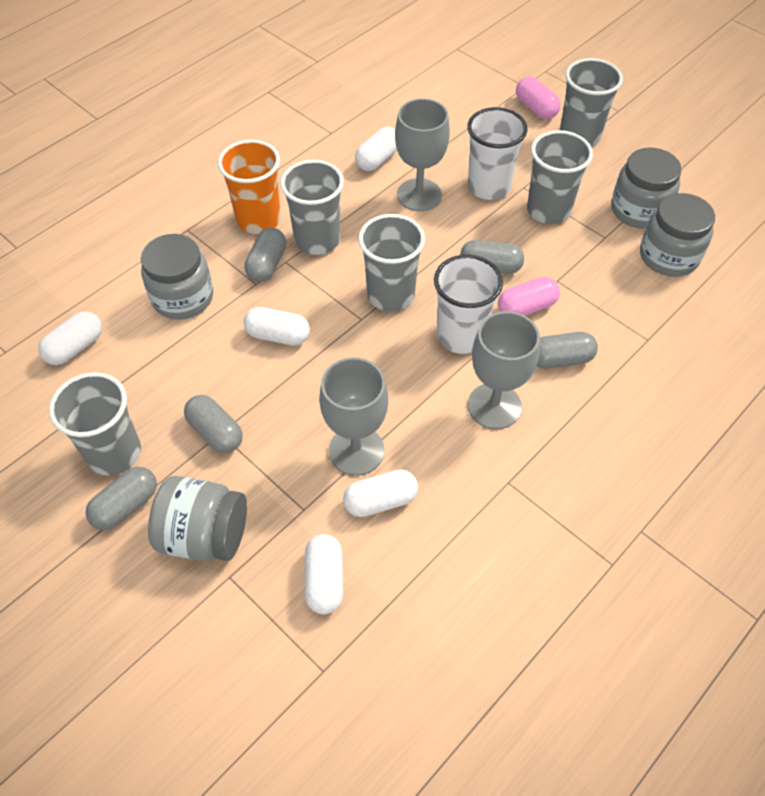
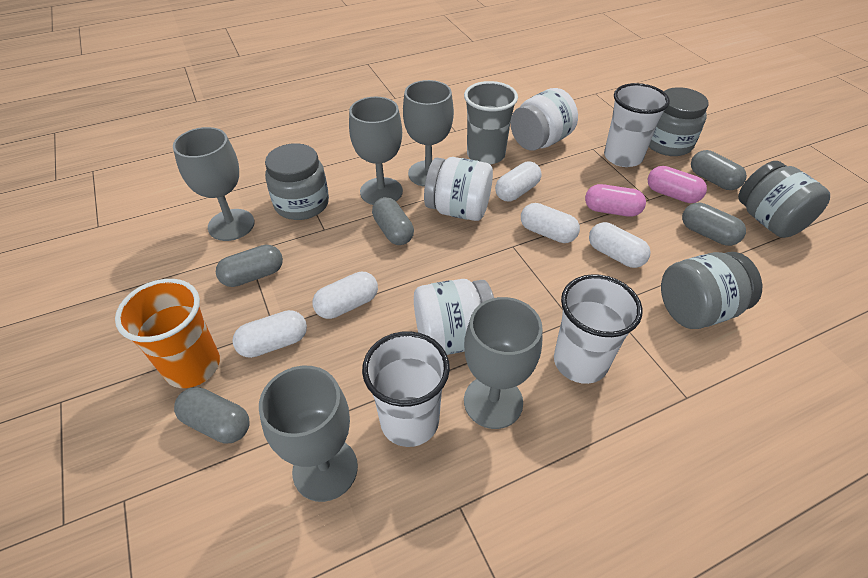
grey cup: 5 -> 1
grey goblet: 3 -> 5
white cup: 2 -> 3
white jar: 0 -> 3

